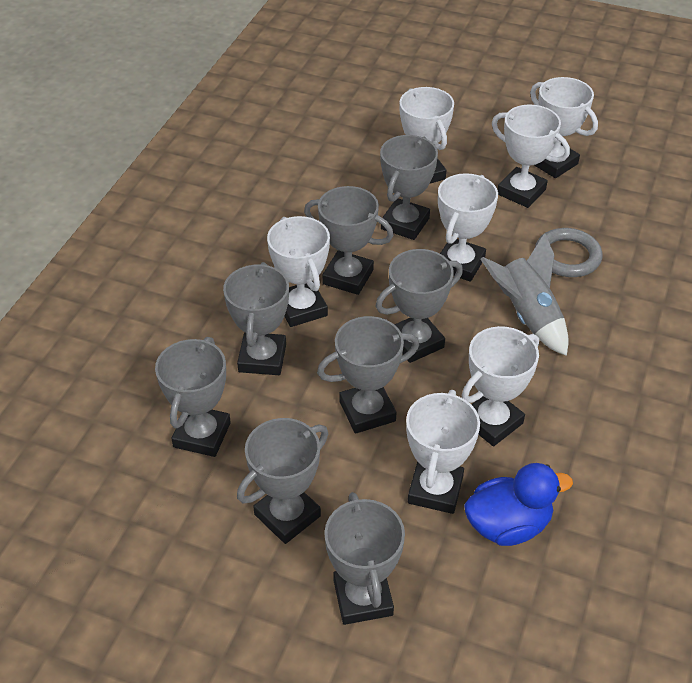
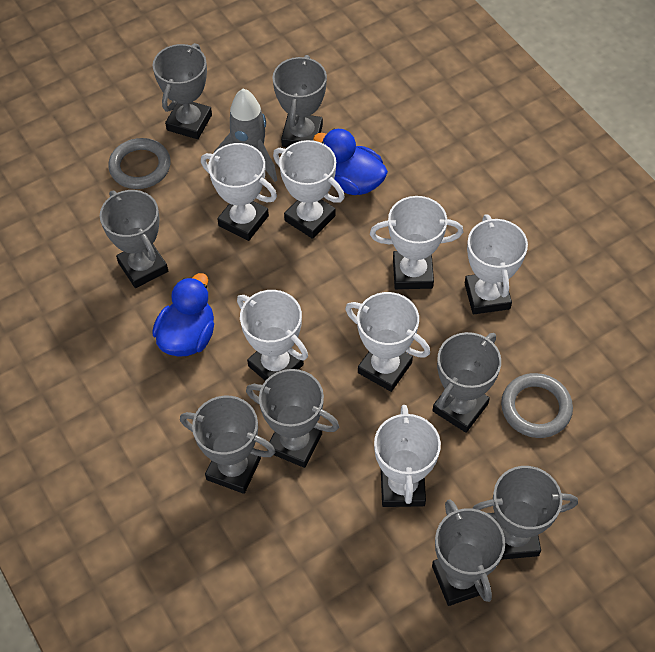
blue duck: 1 -> 2
grey ring: 1 -> 2

